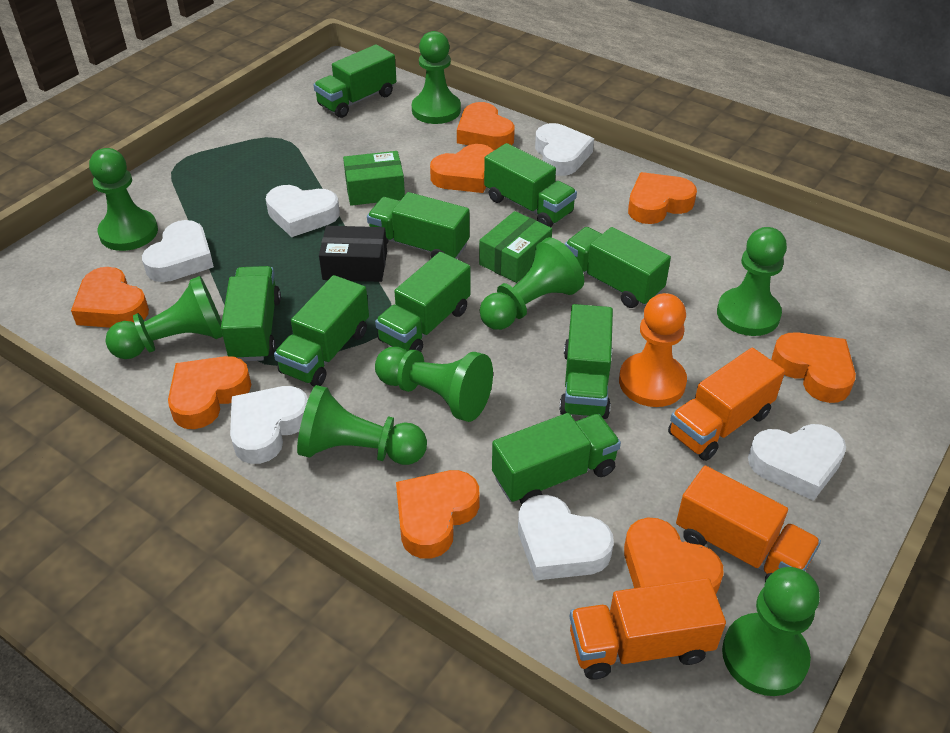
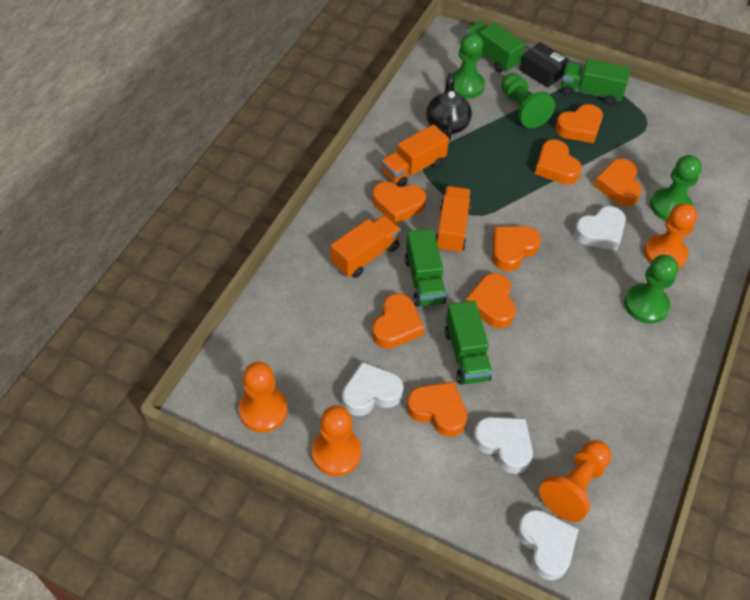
black teapot: 0 -> 1
green box: 2 -> 0
green pawn: 8 -> 4
green truck: 9 -> 4
orange pawn: 1 -> 4
white heart: 6 -> 4

